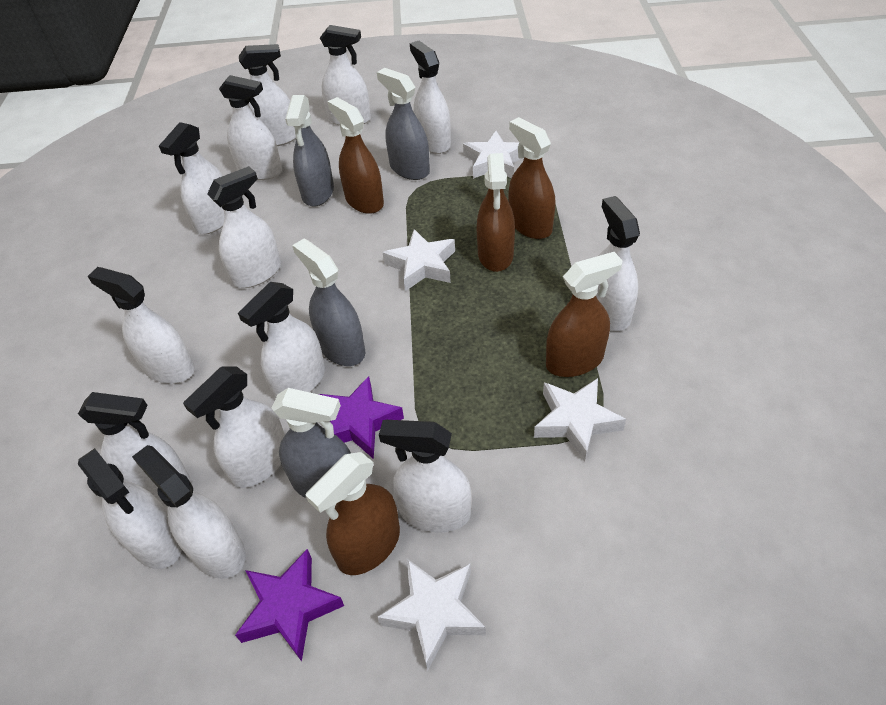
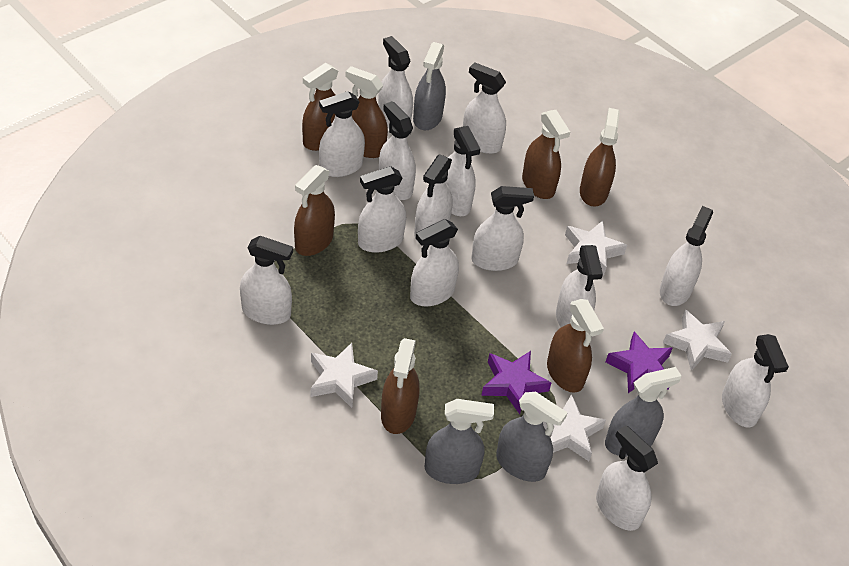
brown spray bottle: 5 -> 7

